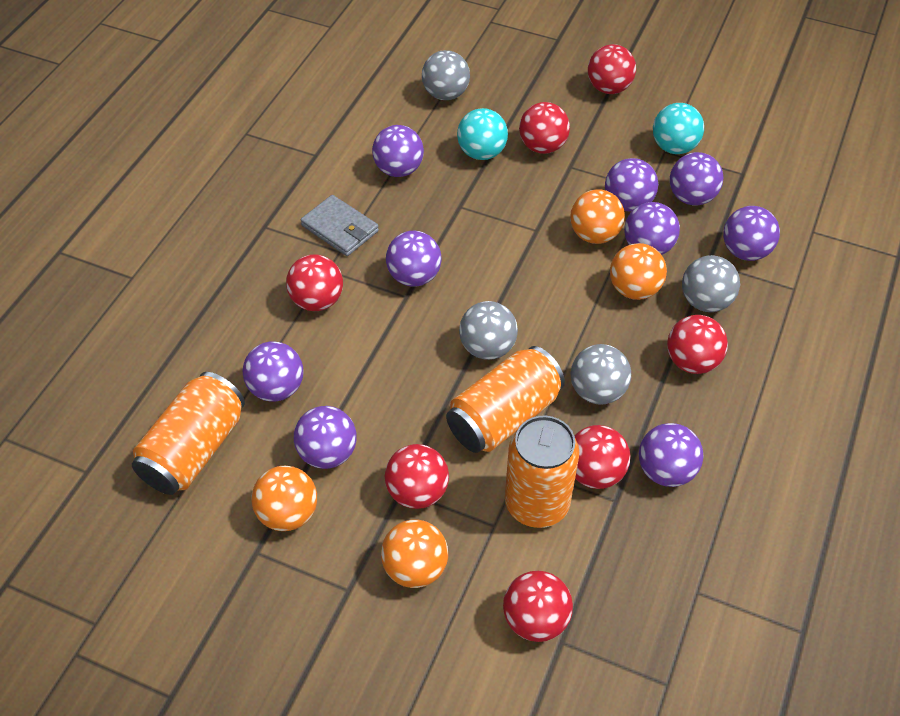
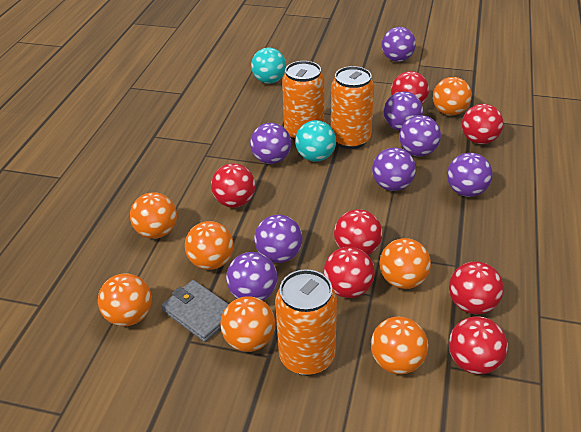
grey ball: 4 -> 0
orange ball: 4 -> 7
purple ball: 9 -> 8

